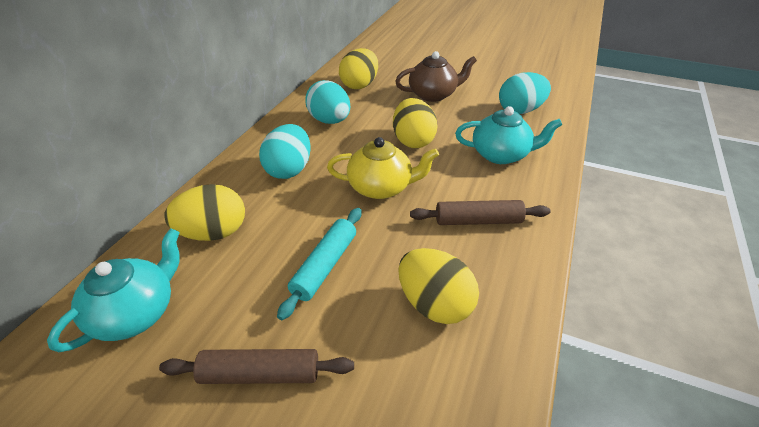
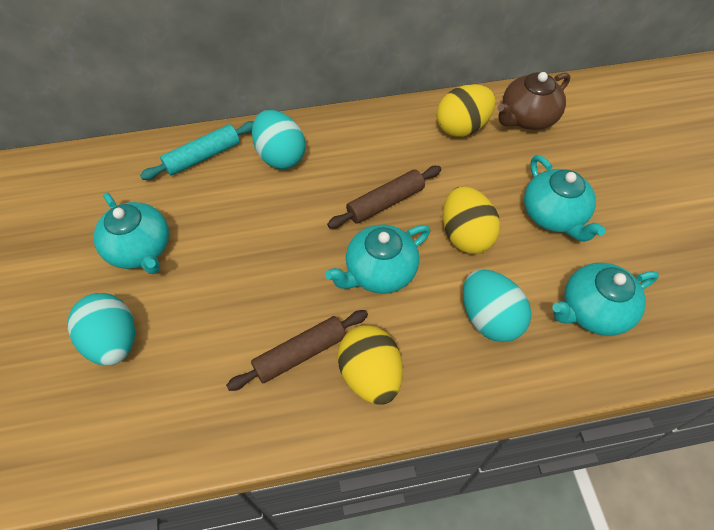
turquoise teapot: 2 -> 4
yellow egg: 4 -> 3
yellow teapot: 1 -> 0

